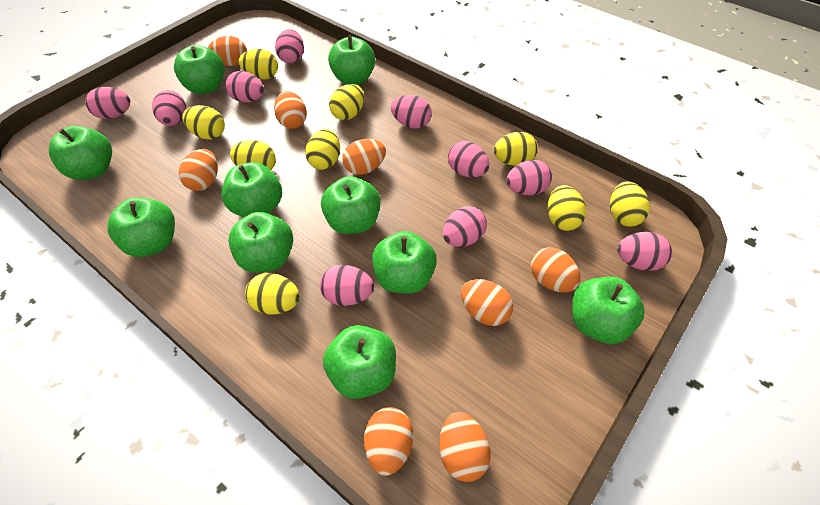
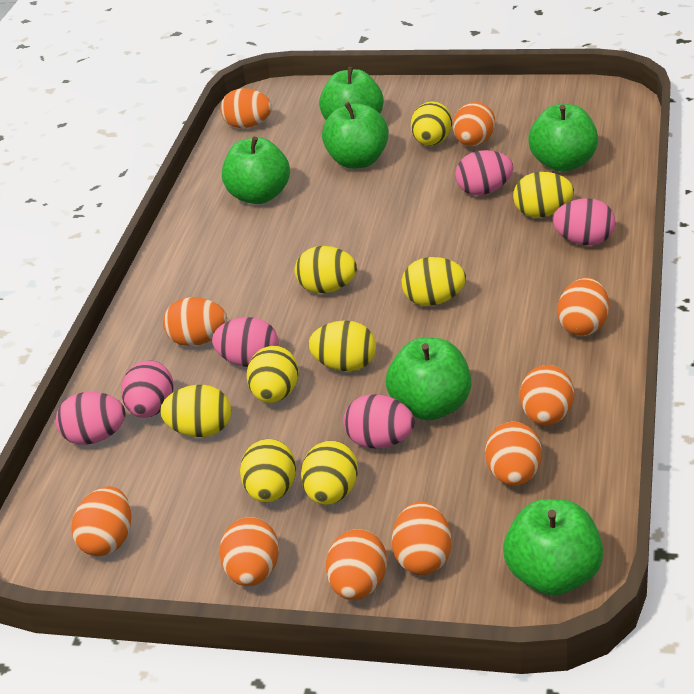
green apple: 10 -> 6
orange egg: 8 -> 10
pink egg: 10 -> 6

